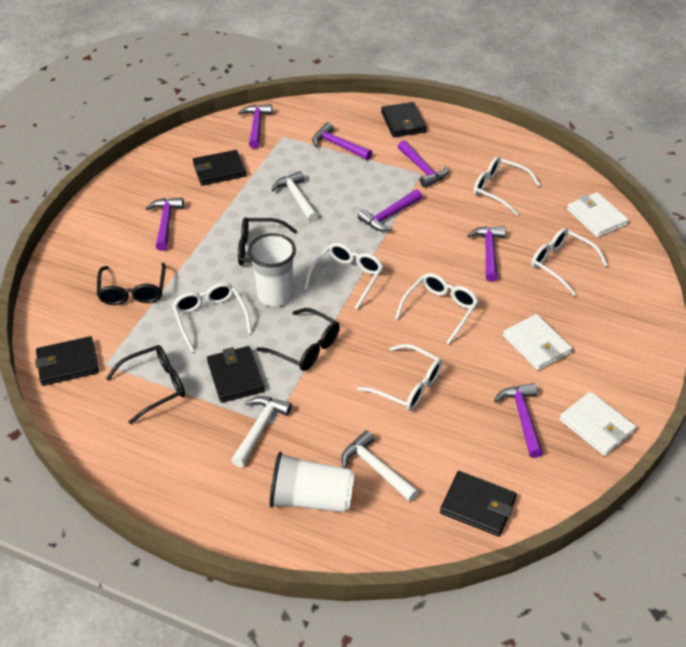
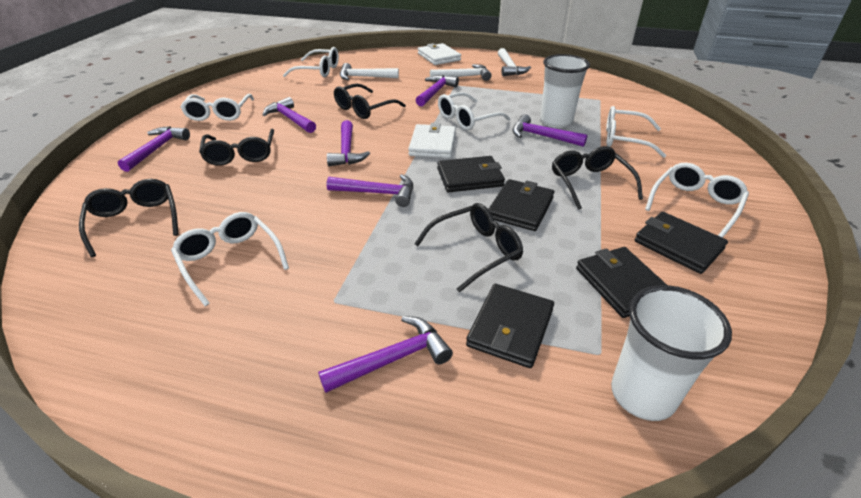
black glasses: 4 -> 5
white wallet: 3 -> 2

